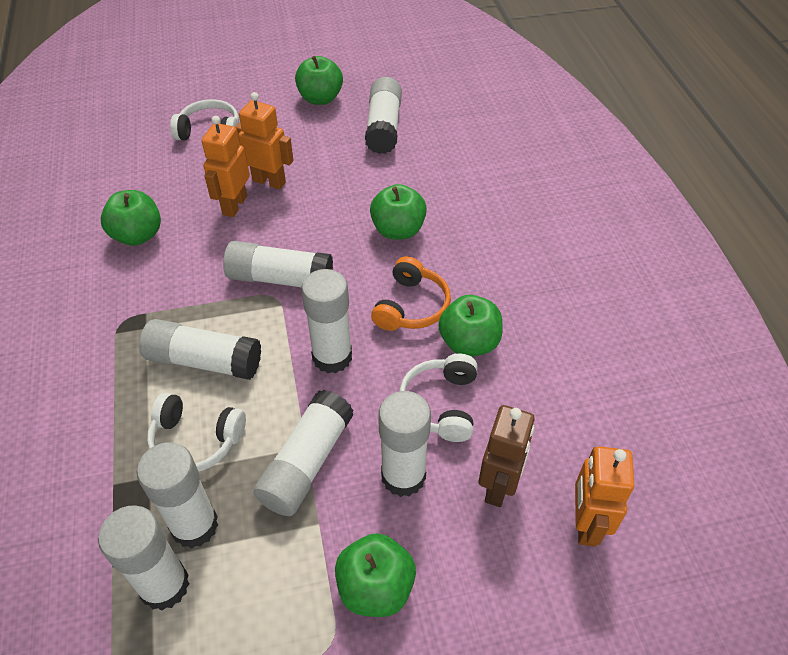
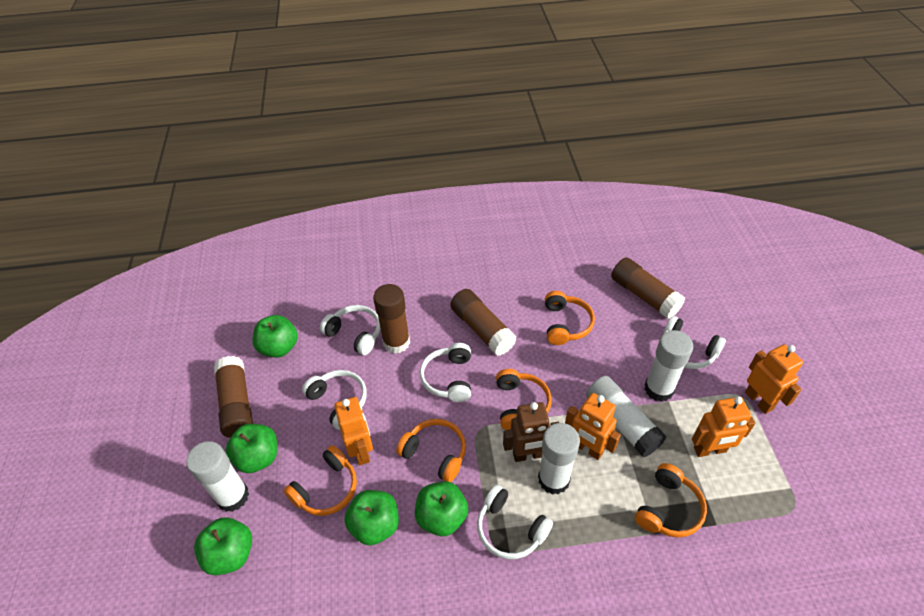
brown glue stick: 0 -> 4
orange headphones: 1 -> 5
orange robot: 3 -> 4
white glue stick: 8 -> 4
white headphones: 3 -> 5

